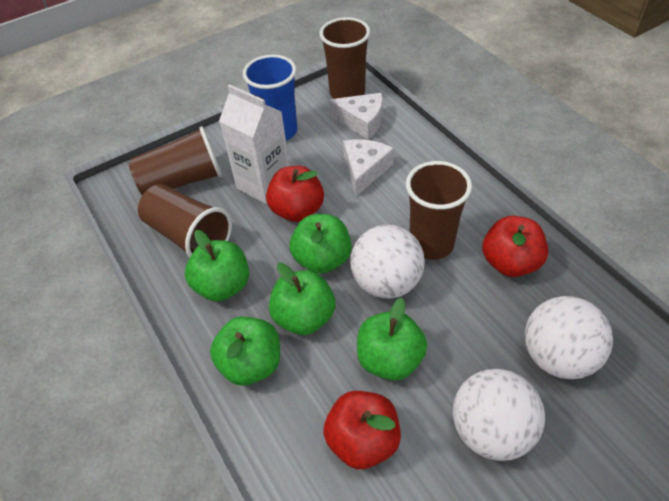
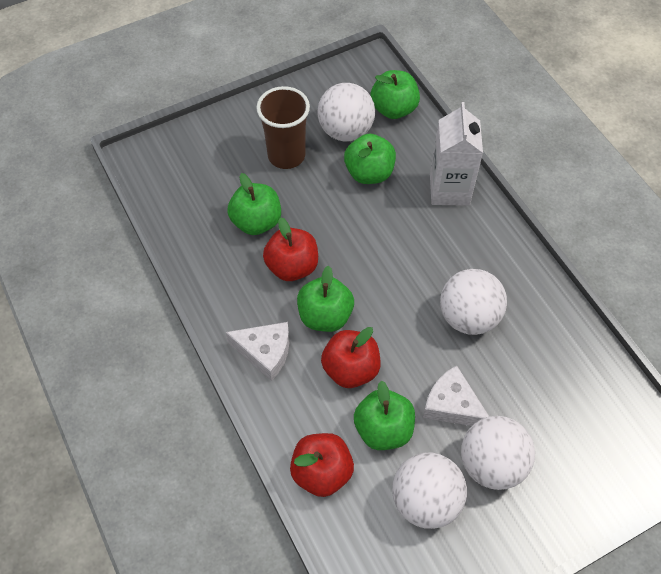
blue cup: 1 -> 0
brown cup: 4 -> 1
white ball: 3 -> 4

